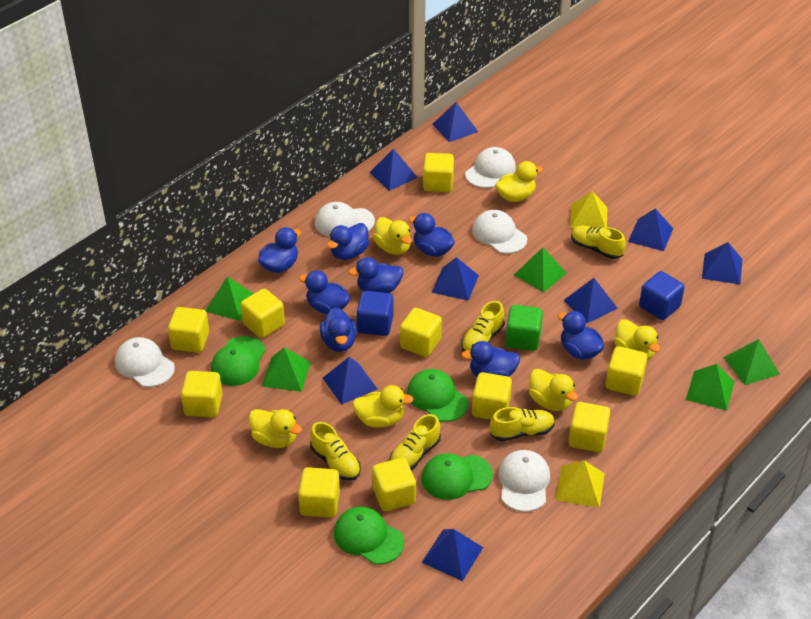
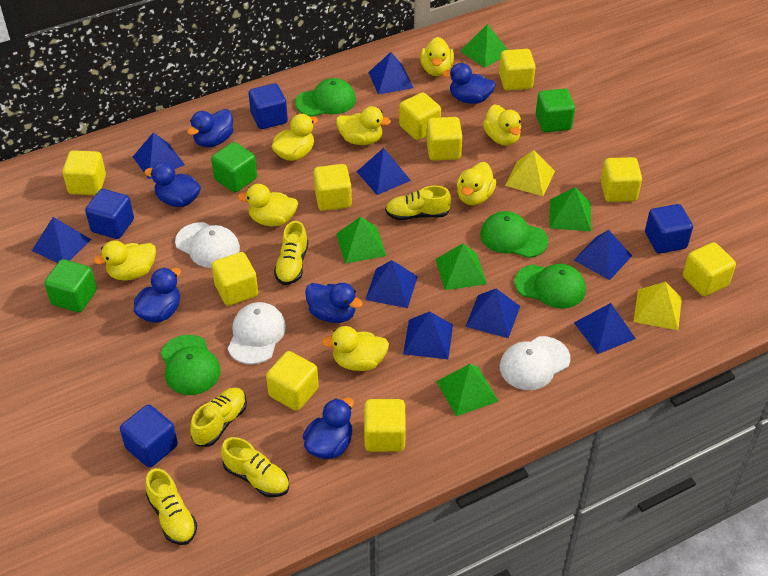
blue cube: 2 -> 4
blue duck: 8 -> 6
blue pyramid: 8 -> 9
green cube: 1 -> 3
white cap: 5 -> 3
yellow duck: 6 -> 8

